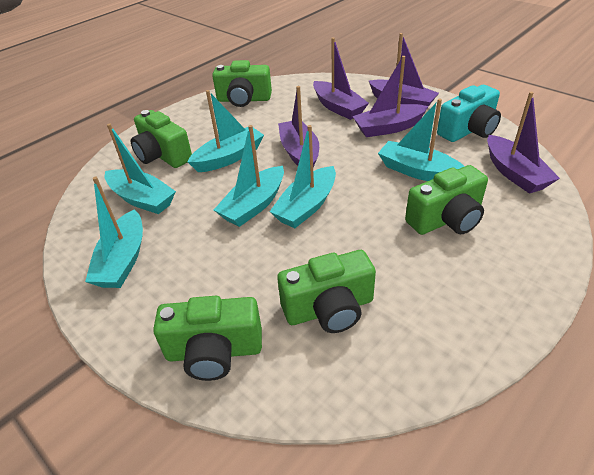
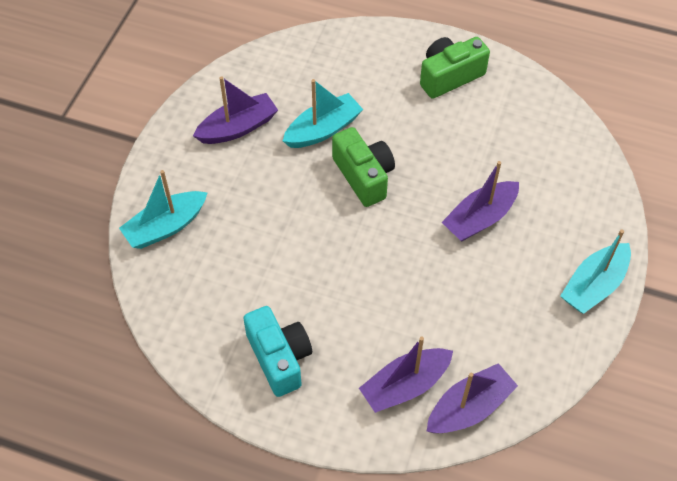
green camera: 5 -> 2
purple boat: 5 -> 4
turquoise boat: 6 -> 3

